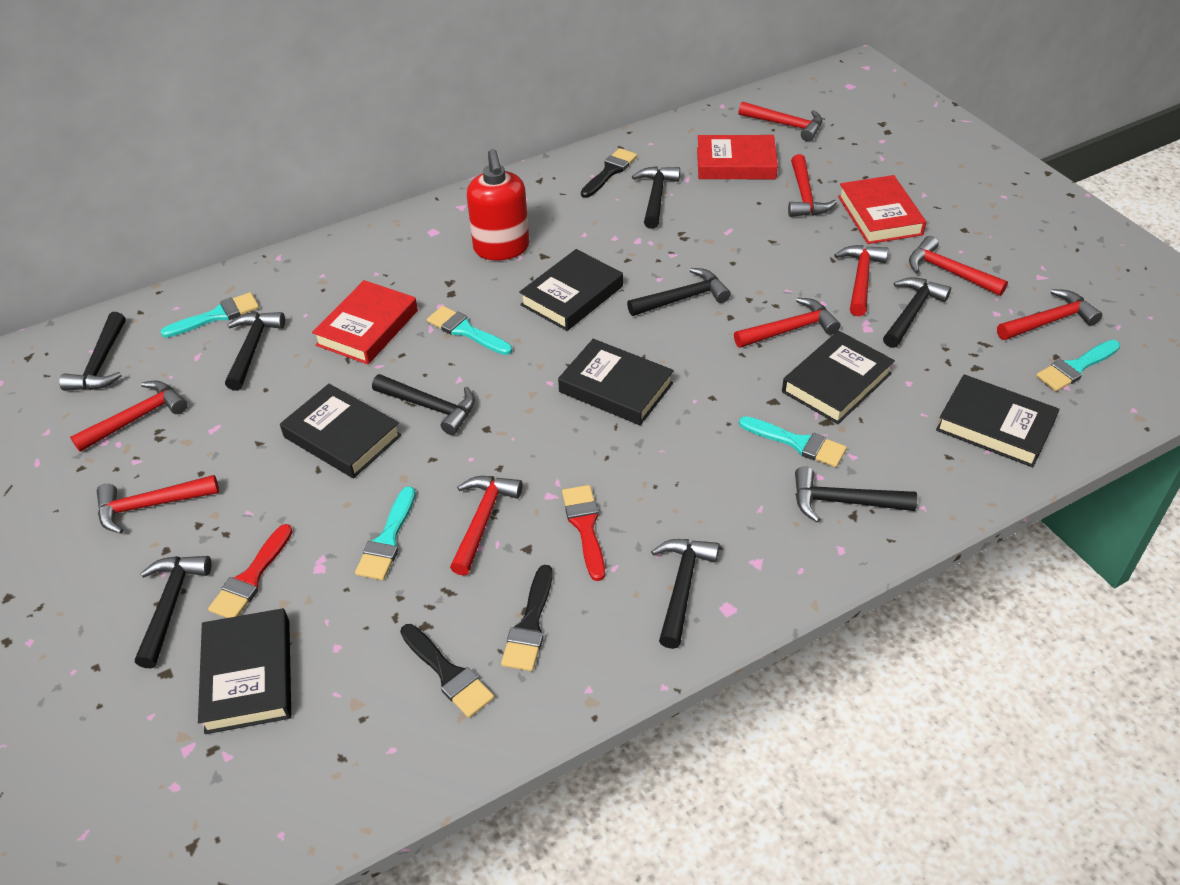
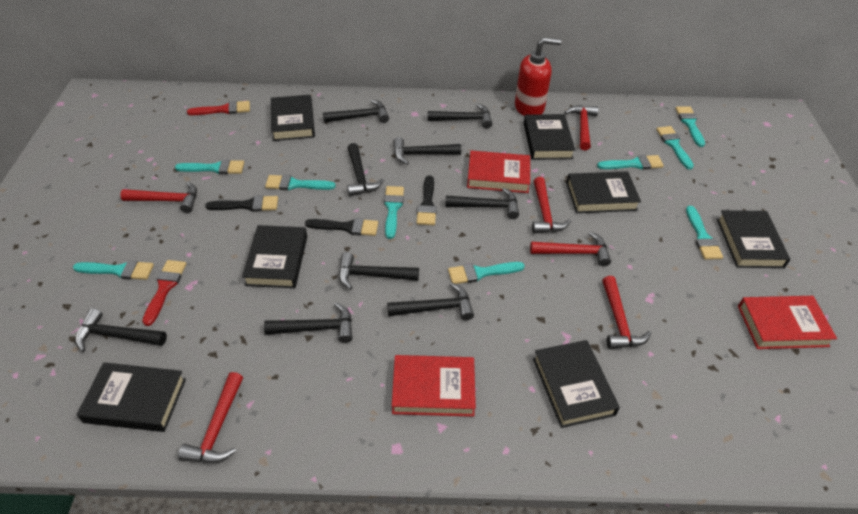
black book: 6 -> 7
red hammer: 9 -> 6
turquoise brush: 5 -> 9

